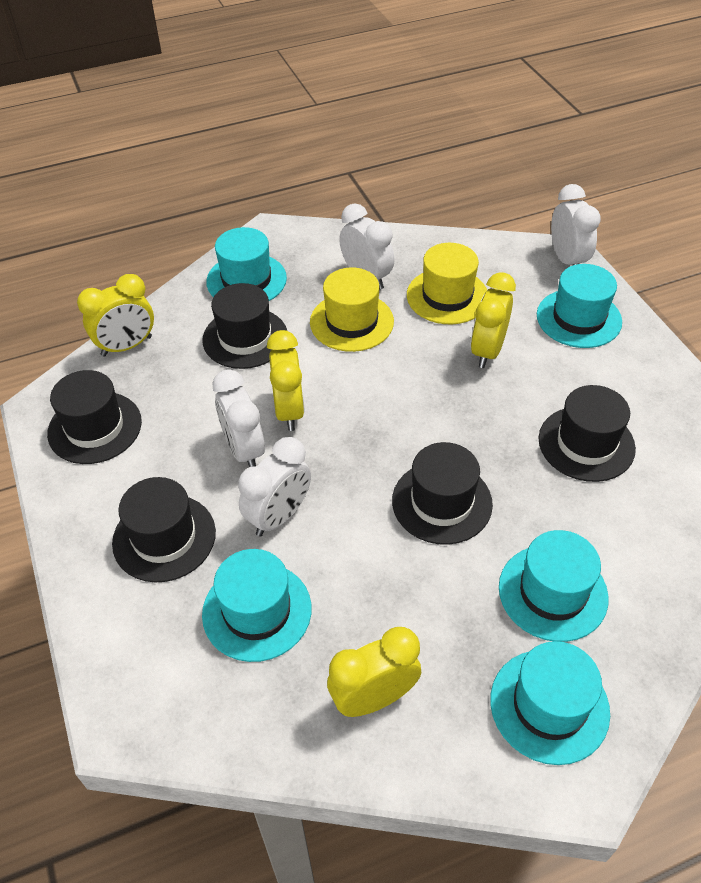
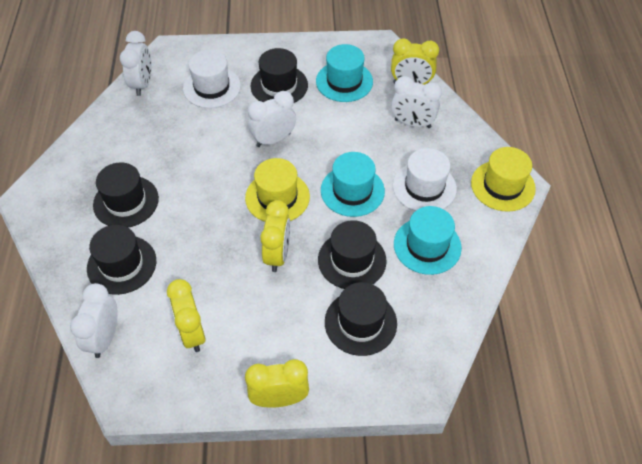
turquoise hat: 5 -> 3
white hat: 0 -> 2

